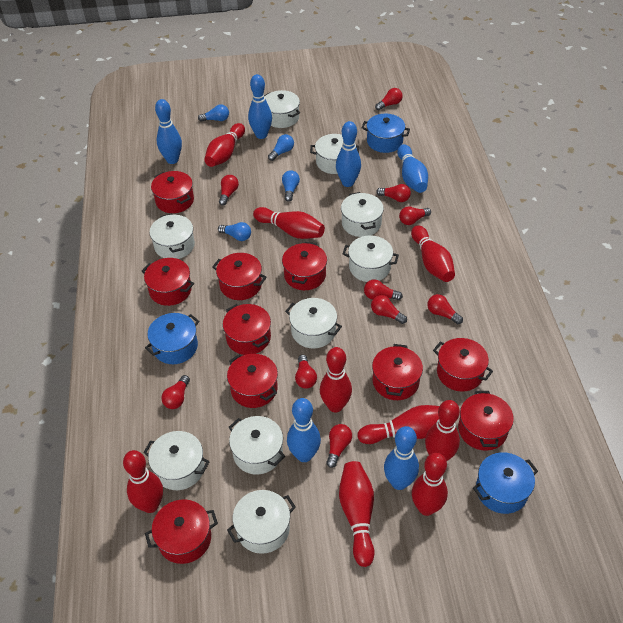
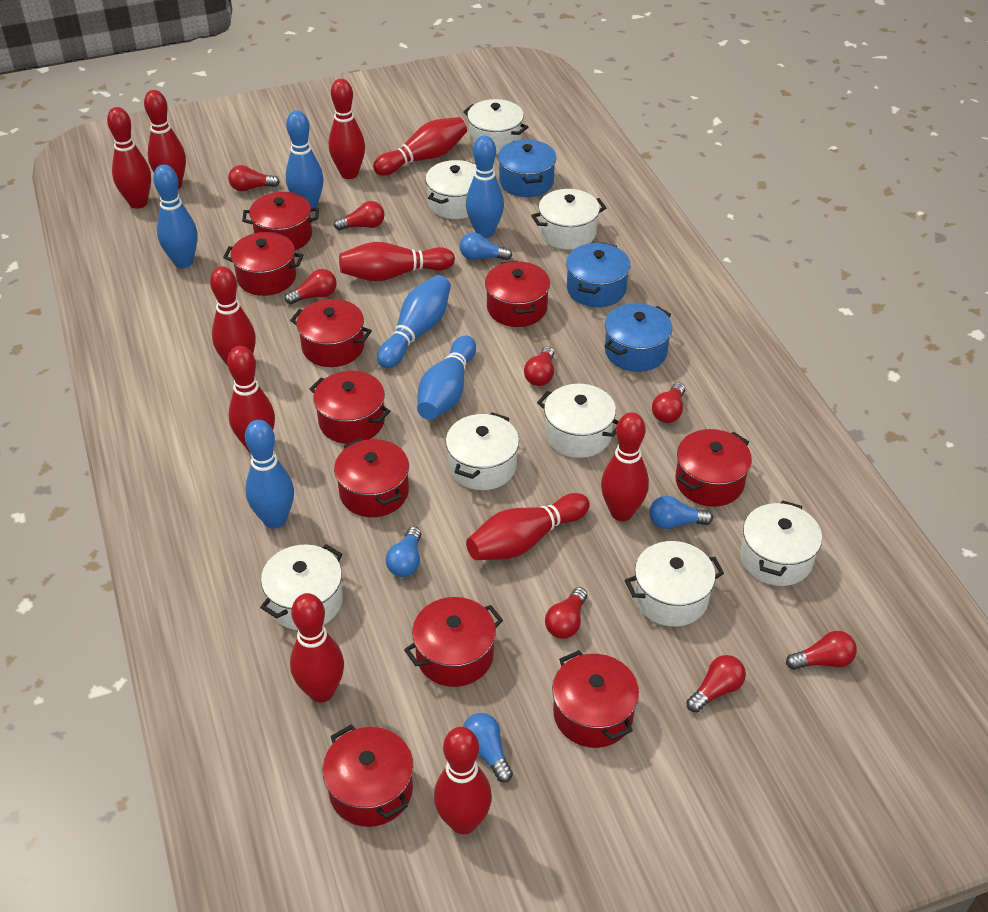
red bowling pin: 9 -> 11
red light bulb: 10 -> 8
white pot: 9 -> 8

